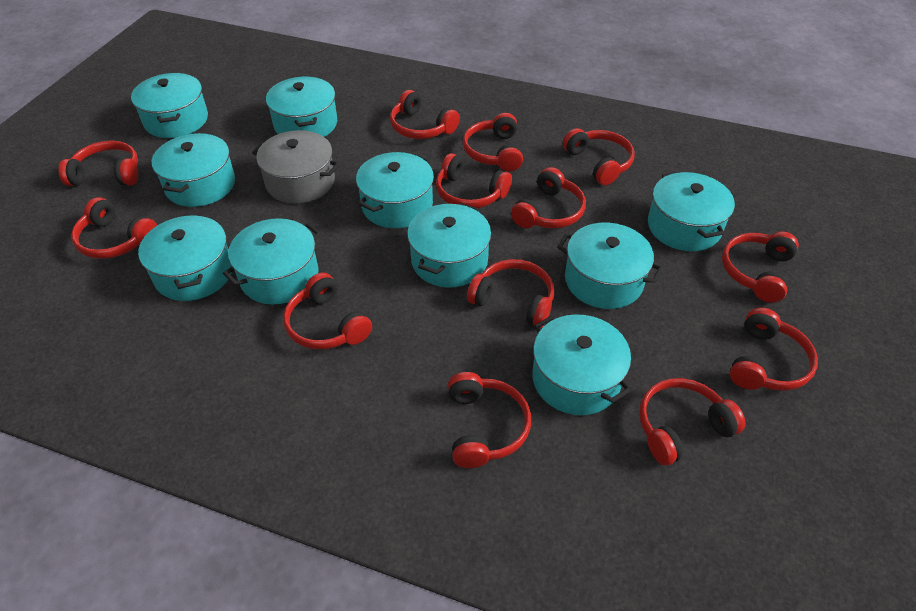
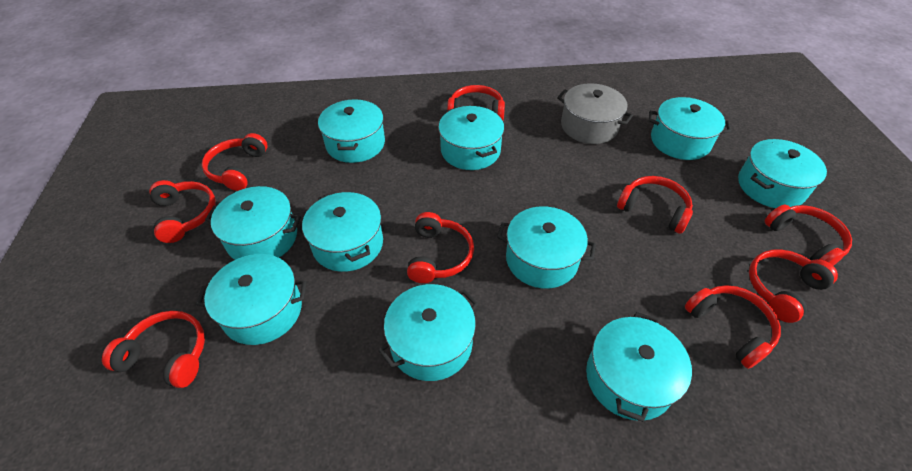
red headphones: 13 -> 9

